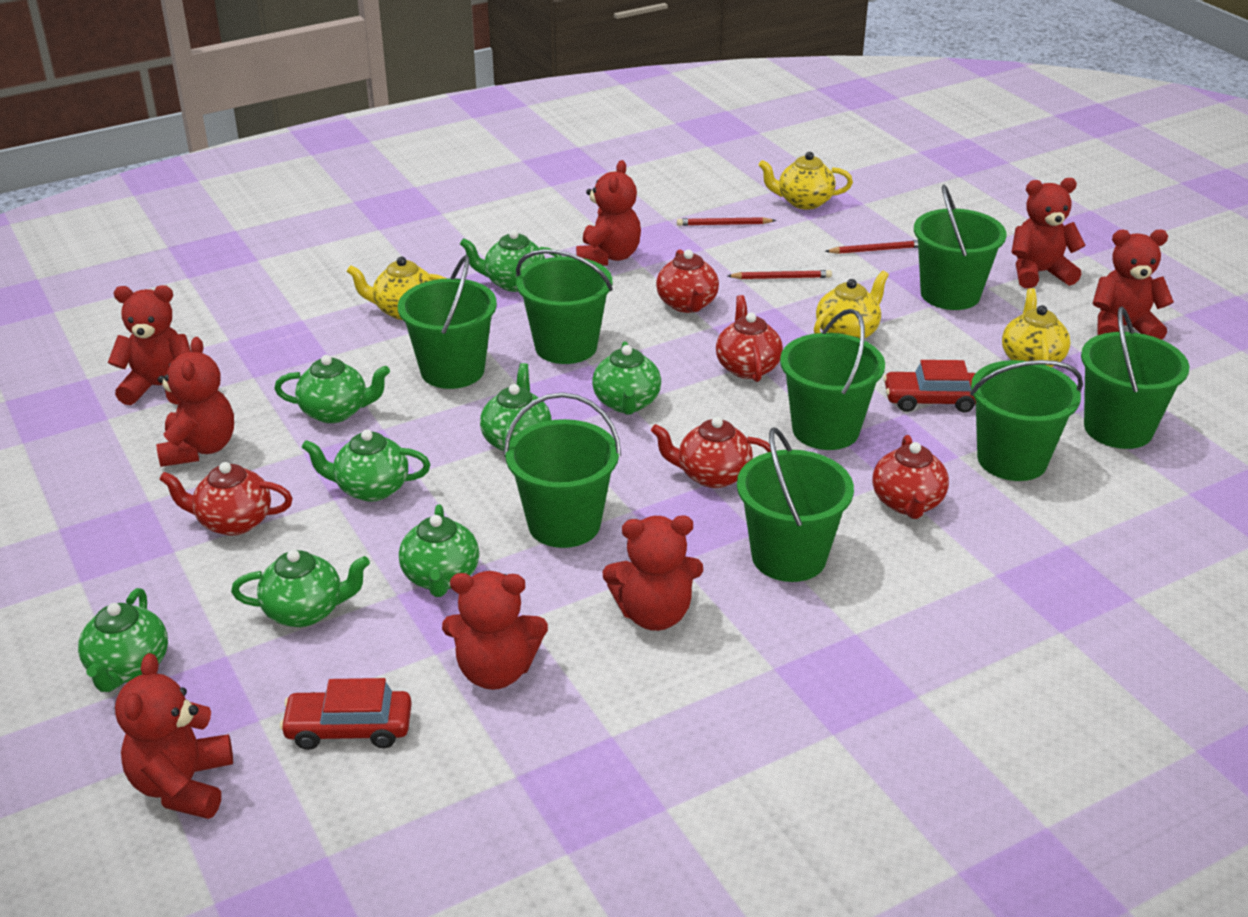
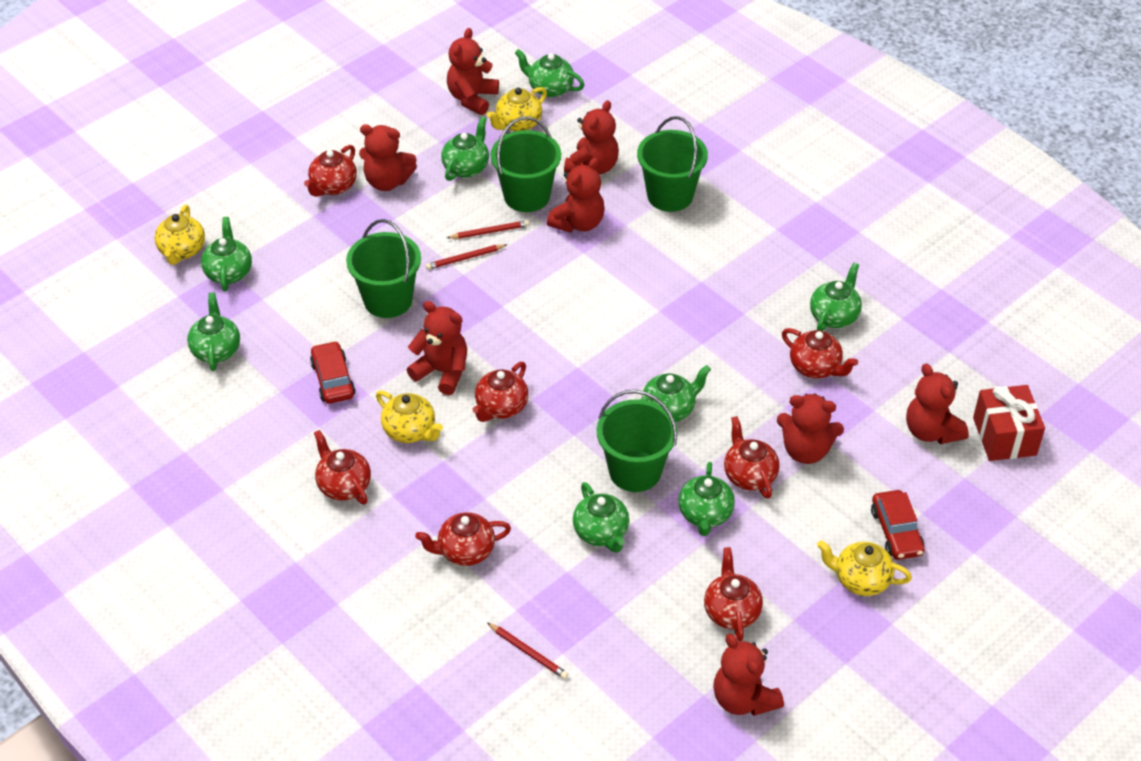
green bucket: 8 -> 4
red gift: 0 -> 1
red teapot: 5 -> 7

